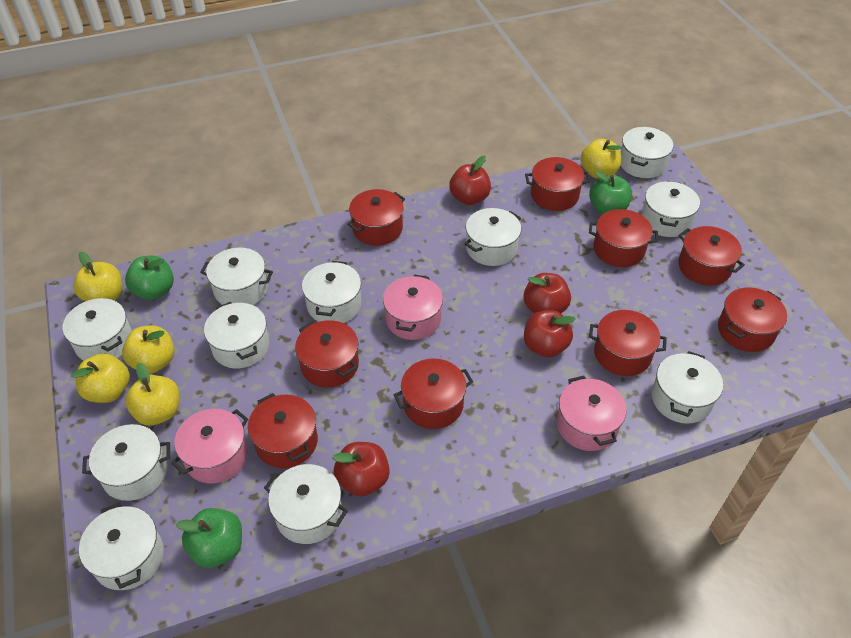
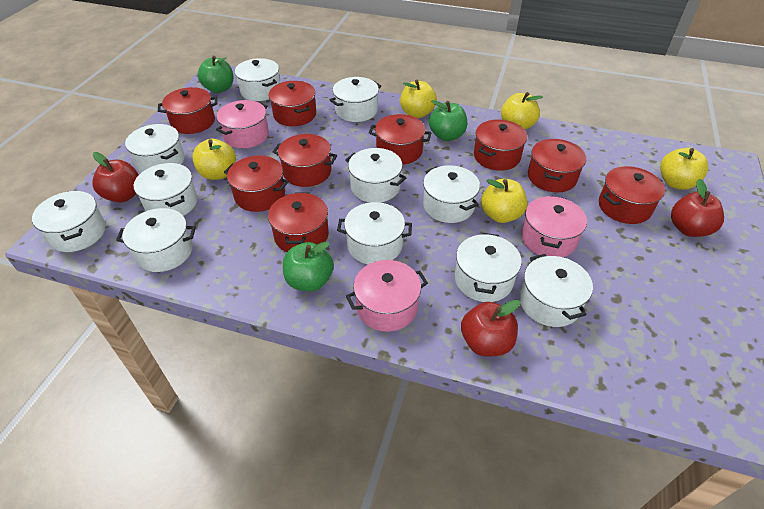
red apple: 4 -> 3

